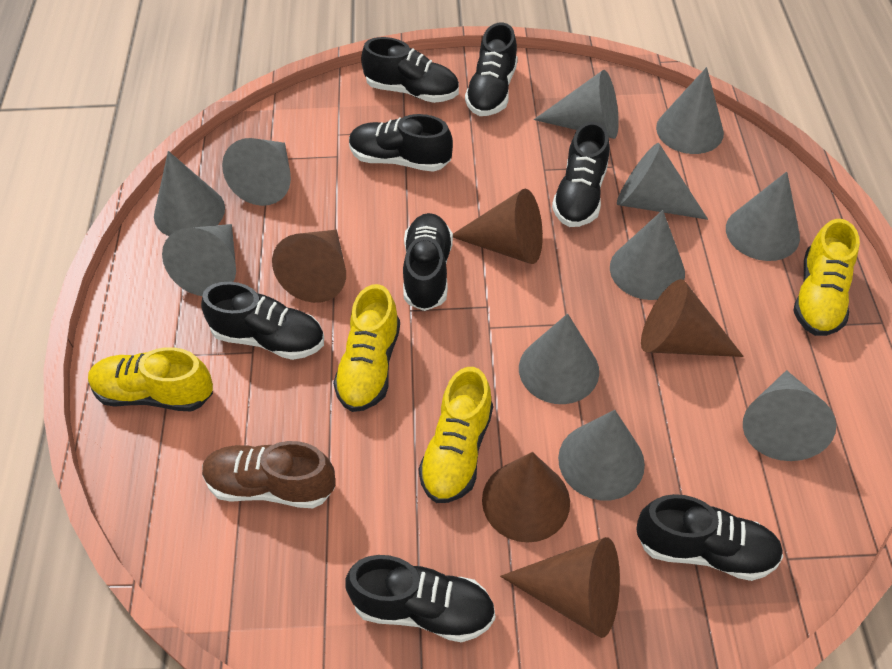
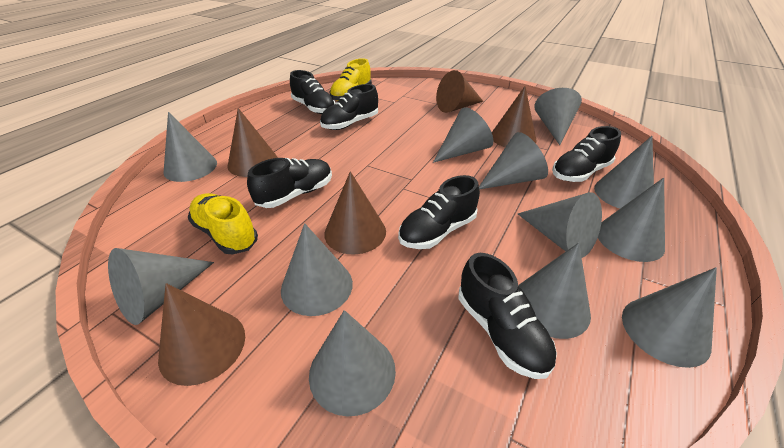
black shoe: 8 -> 6
brown shoe: 1 -> 0
grey cone: 11 -> 12
yellow shoe: 4 -> 2

